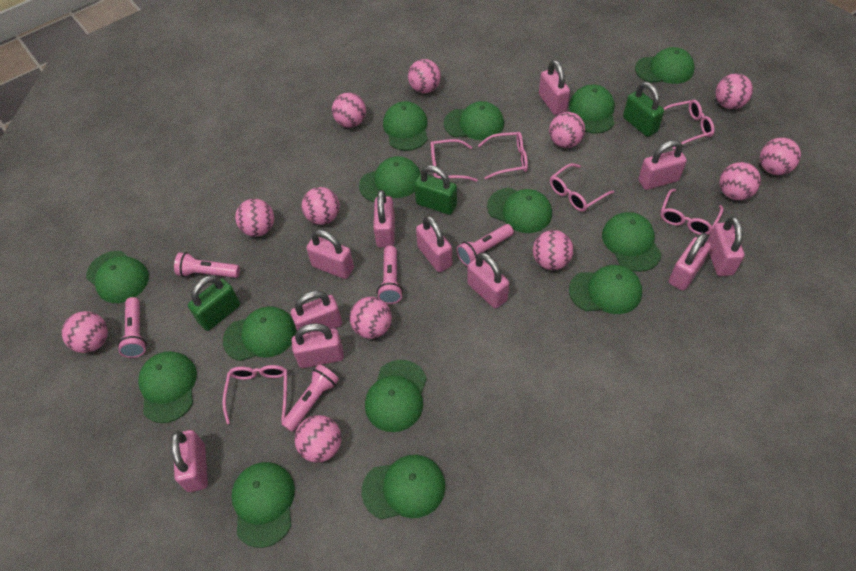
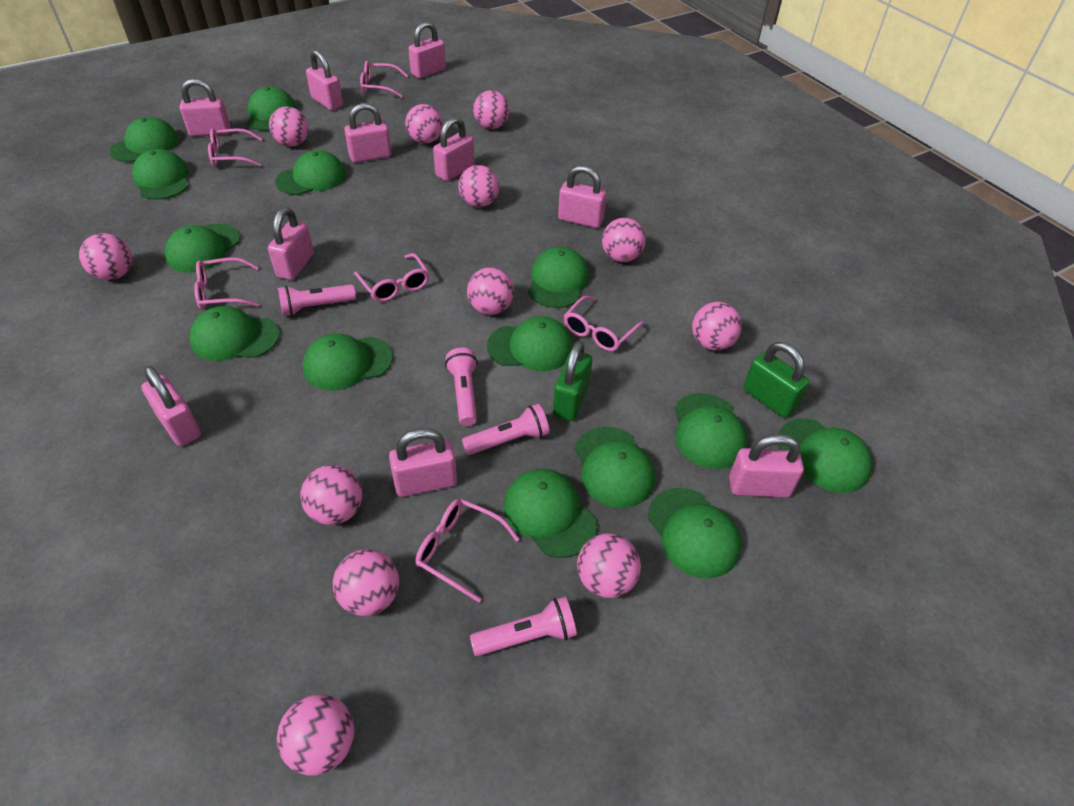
green padlock: 3 -> 2
pink flashlight: 5 -> 4
pink padlock: 11 -> 10

